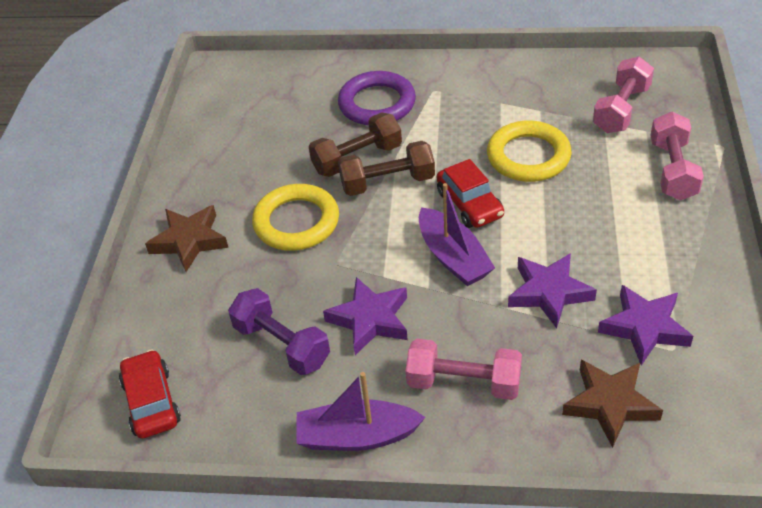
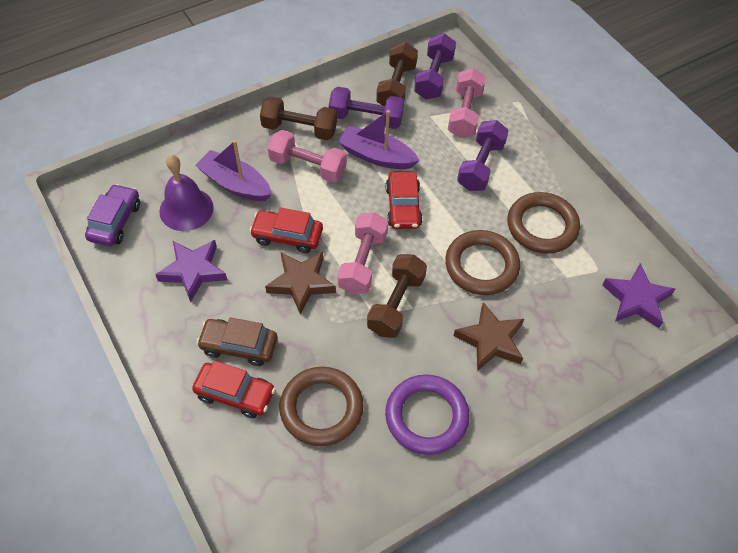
brown car: 0 -> 1
brown dumbbell: 2 -> 3
brown ring: 0 -> 3
purple bell: 0 -> 1
purple car: 0 -> 1
purple dumbbell: 1 -> 3
purple star: 3 -> 2
red car: 2 -> 3
yellow ring: 2 -> 0

